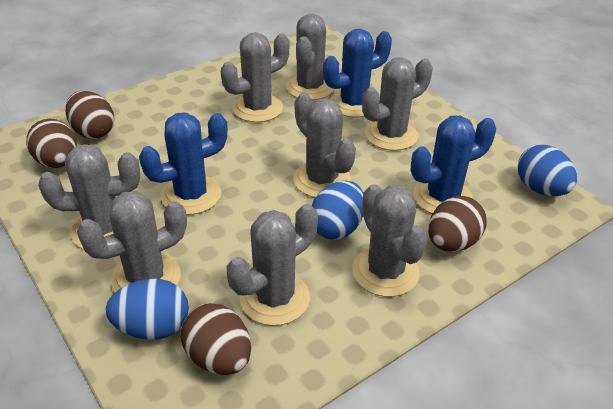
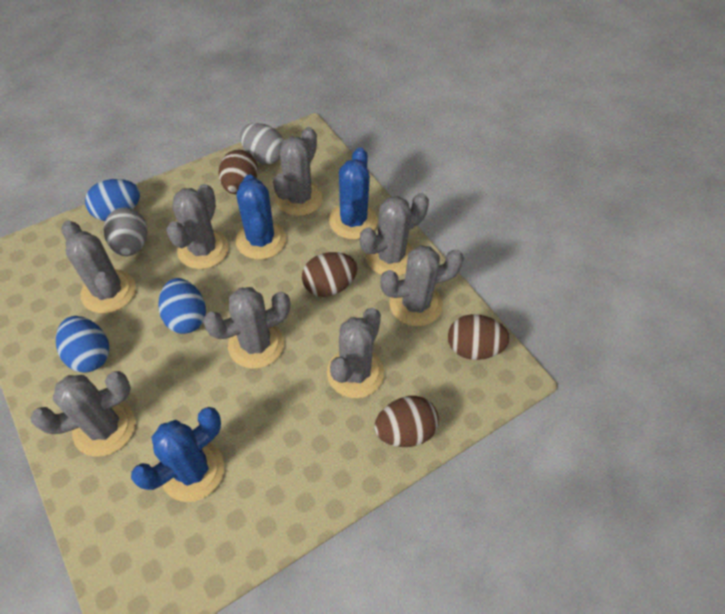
grey egg: 0 -> 2

